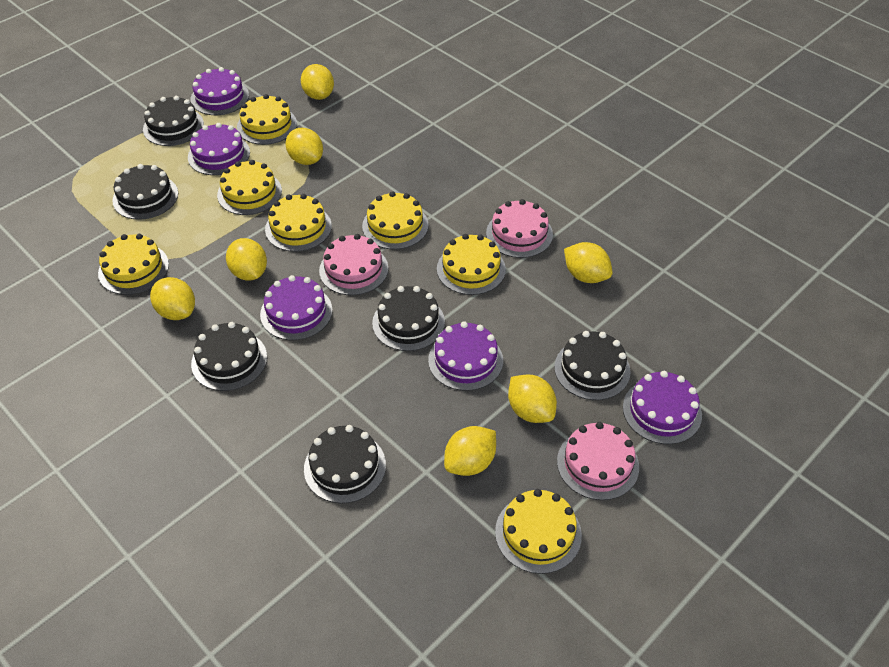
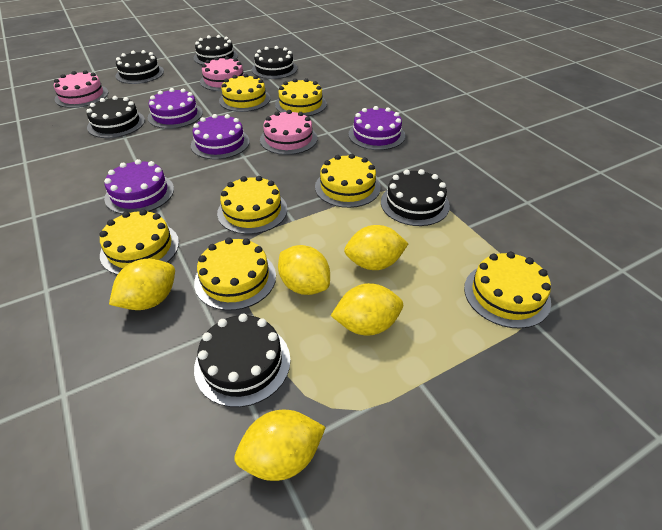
purple cake: 5 -> 4
yellow lemon: 7 -> 5

